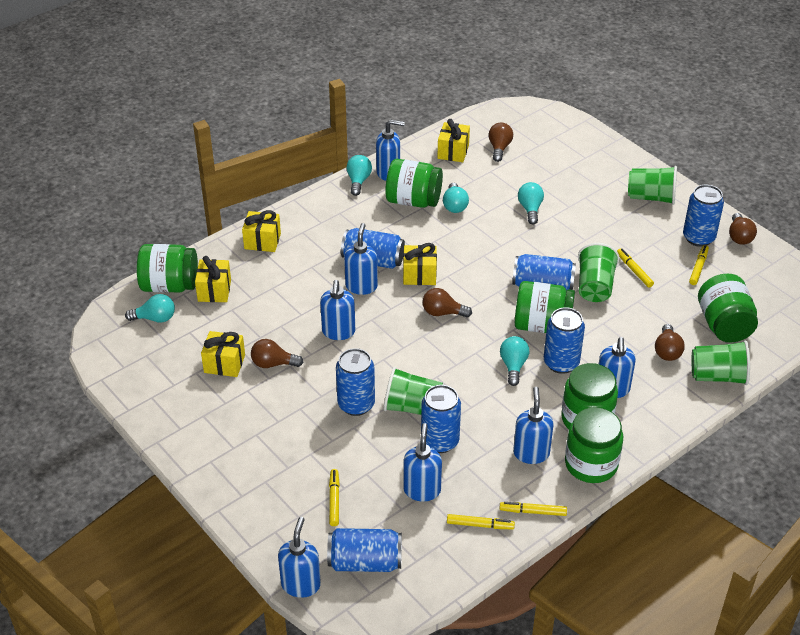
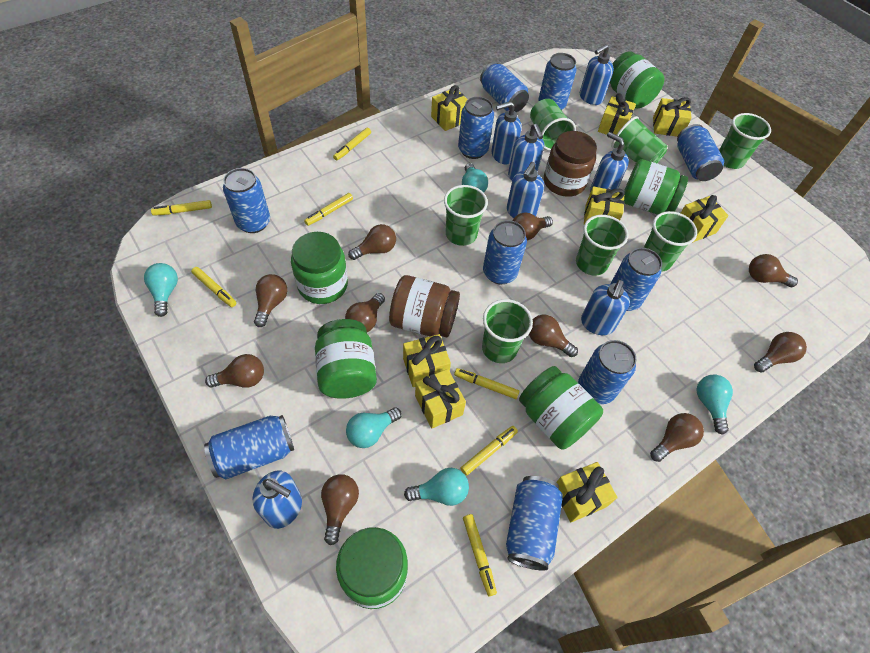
blue can: 7 -> 10
brown jar: 0 -> 2
brown light bulb: 5 -> 10
green cup: 4 -> 7
yellow gift: 5 -> 8
yellow marker: 5 -> 7

